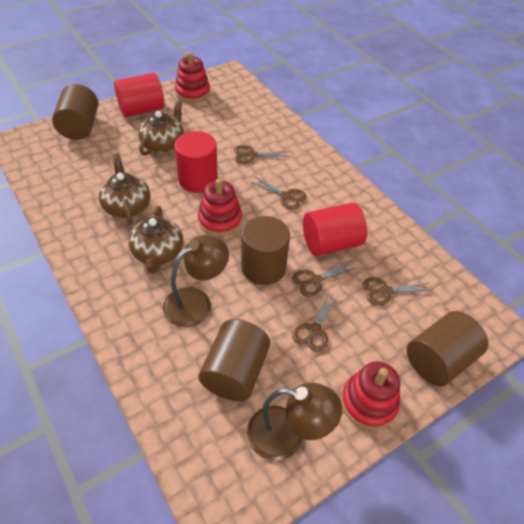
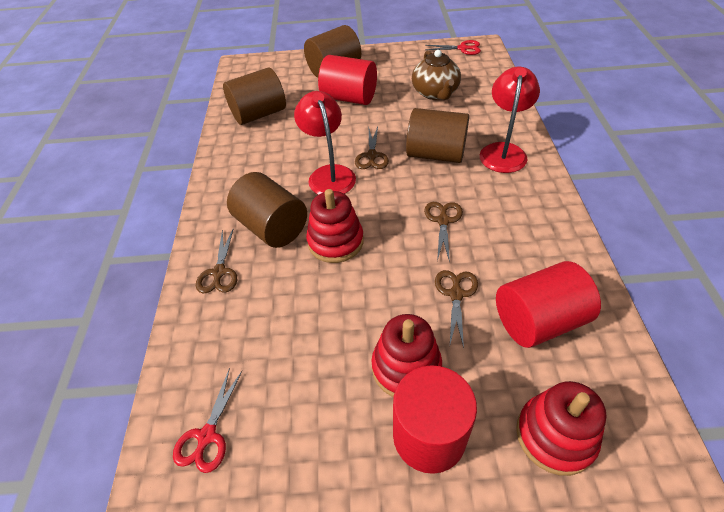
brown lamp: 2 -> 0
brown scissors: 5 -> 4
brown teapot: 3 -> 1
red lamp: 0 -> 2
red scissors: 0 -> 2

